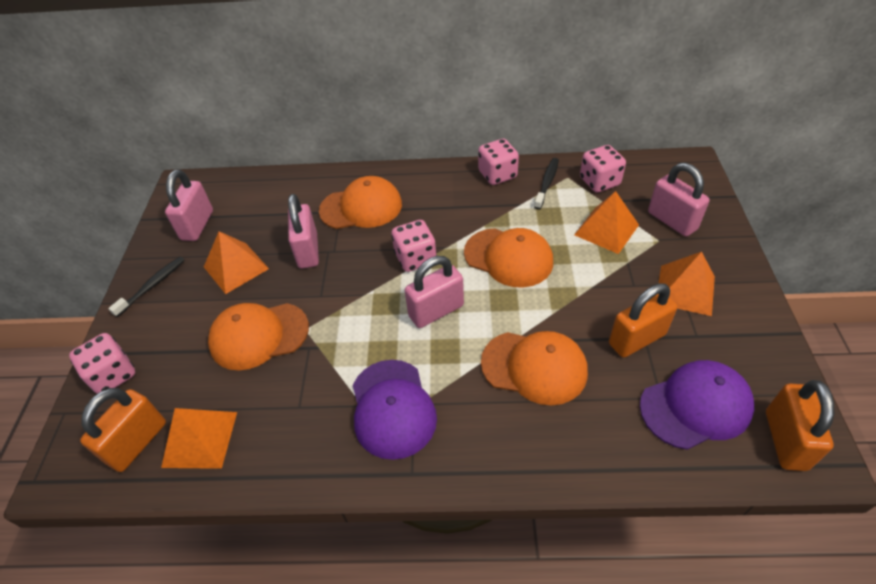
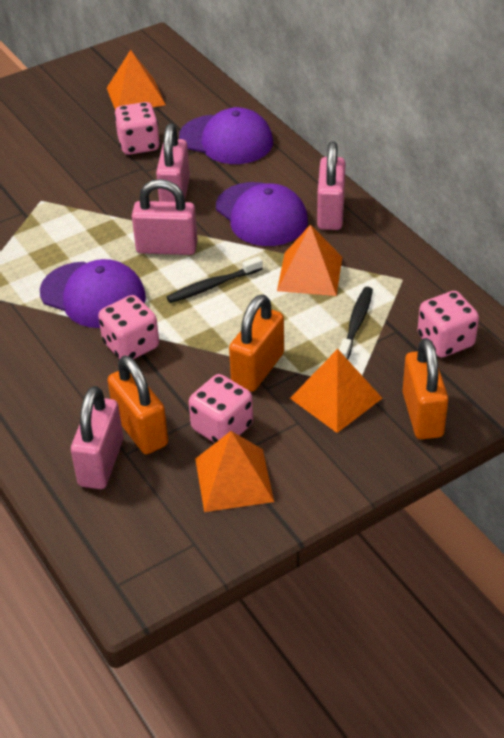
orange cap: 4 -> 0
purple cap: 2 -> 3

